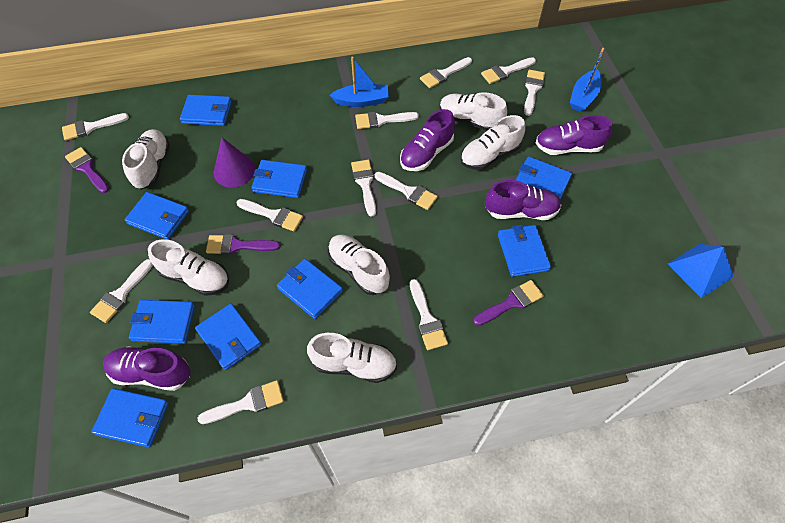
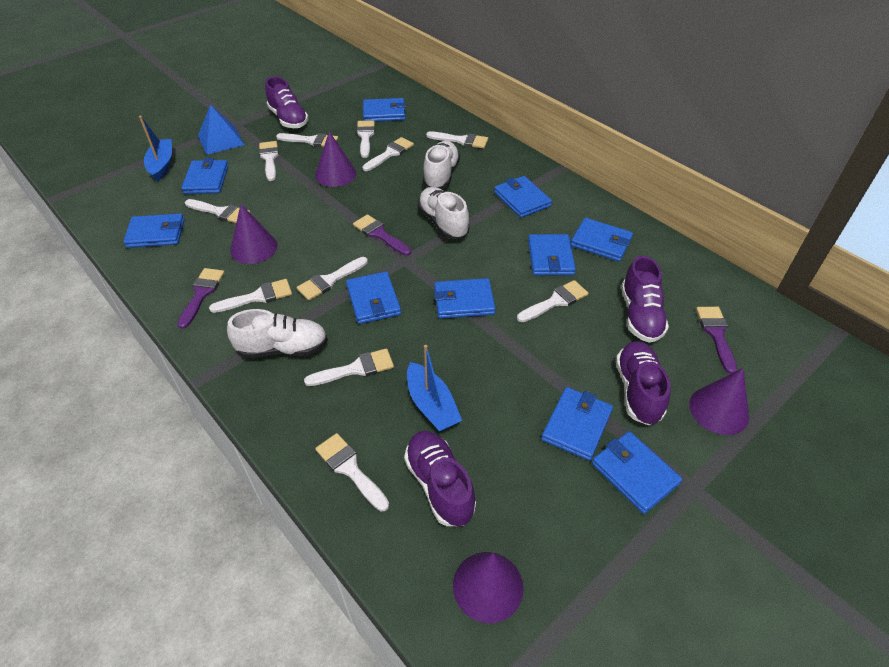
blue wallet: 9 -> 10
purple cone: 1 -> 4
white shoe: 6 -> 3

